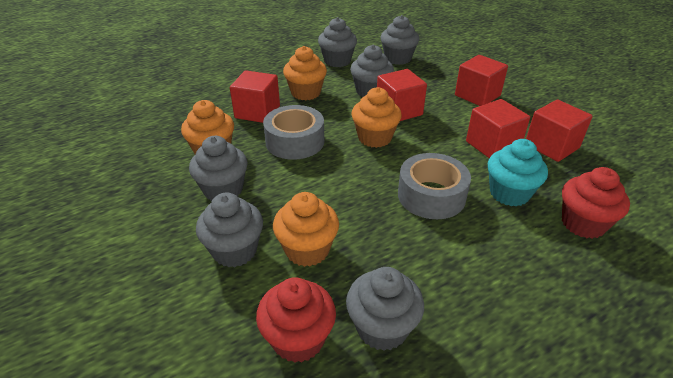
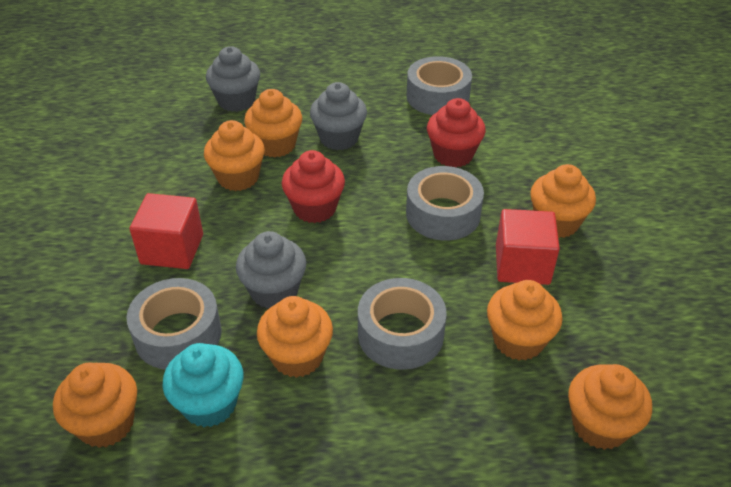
grey cupcake: 6 -> 3
grey tape: 2 -> 4
orange cupcake: 4 -> 7
red cube: 5 -> 2

